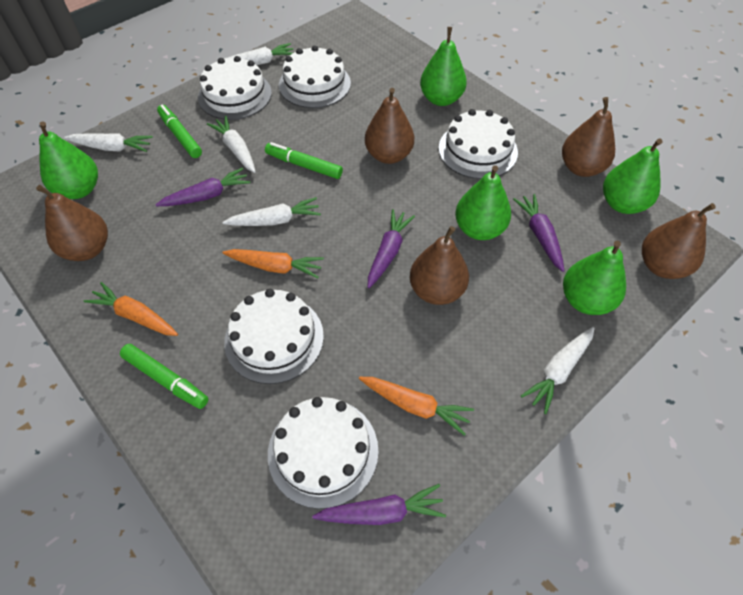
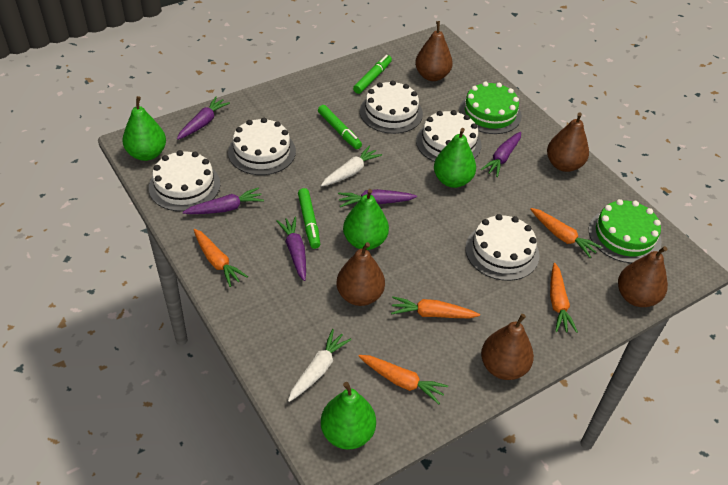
green cake: 0 -> 2
green pear: 5 -> 4
orange carrot: 3 -> 5
purple carrot: 4 -> 5
white carrot: 5 -> 2

